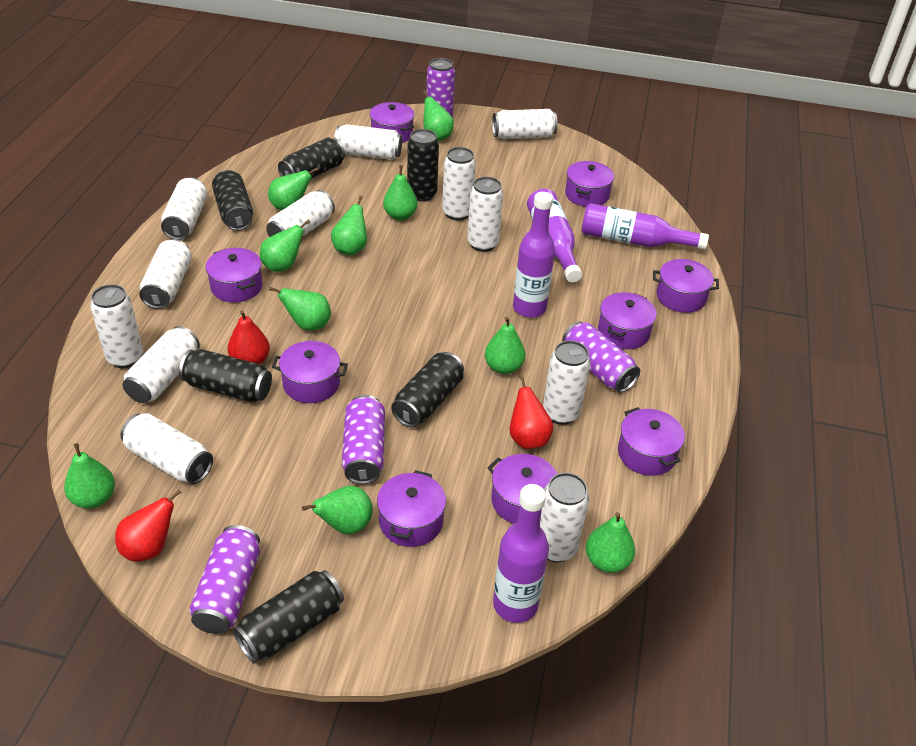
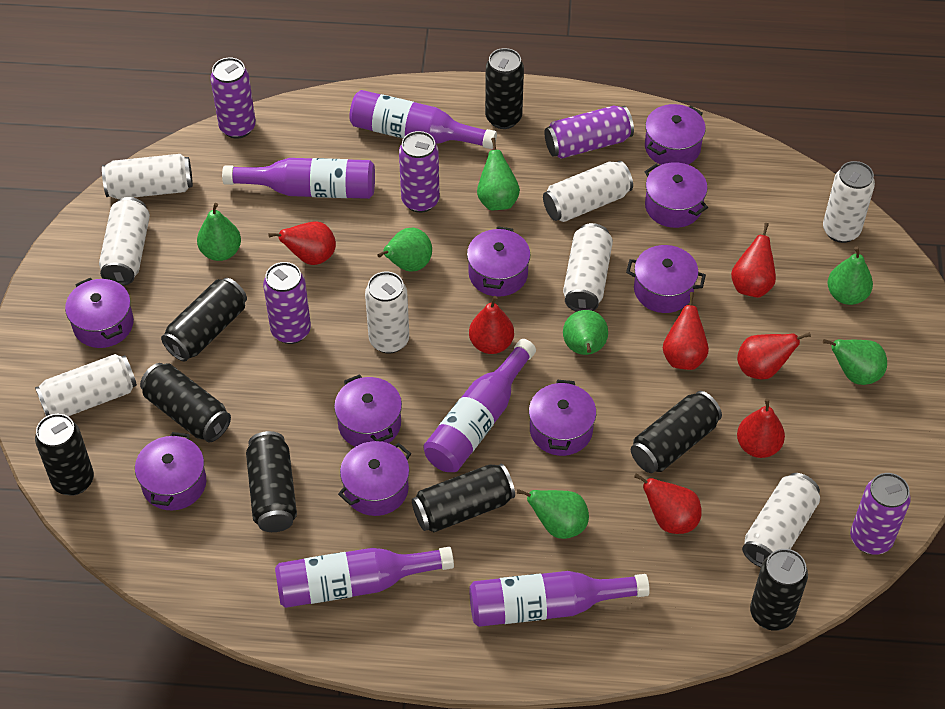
black can: 6 -> 8
green pear: 10 -> 7
purple bottle: 4 -> 5
purple can: 4 -> 5
red pear: 3 -> 7
white can: 12 -> 8

